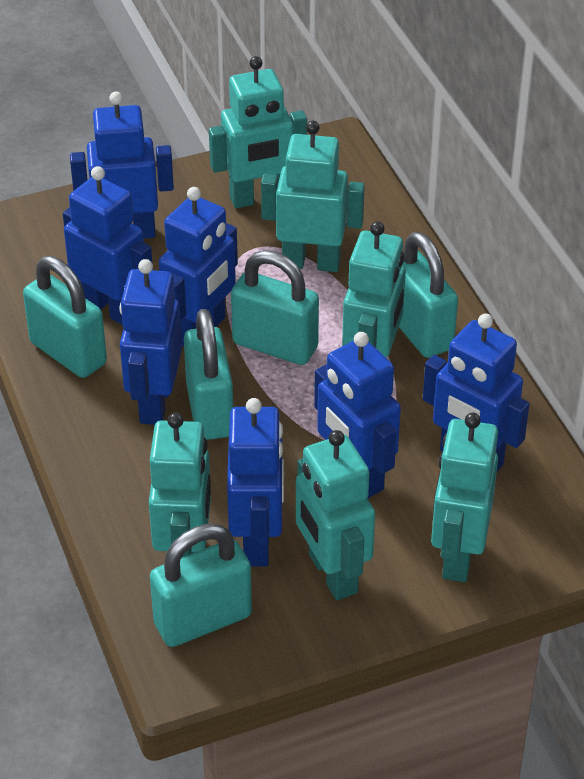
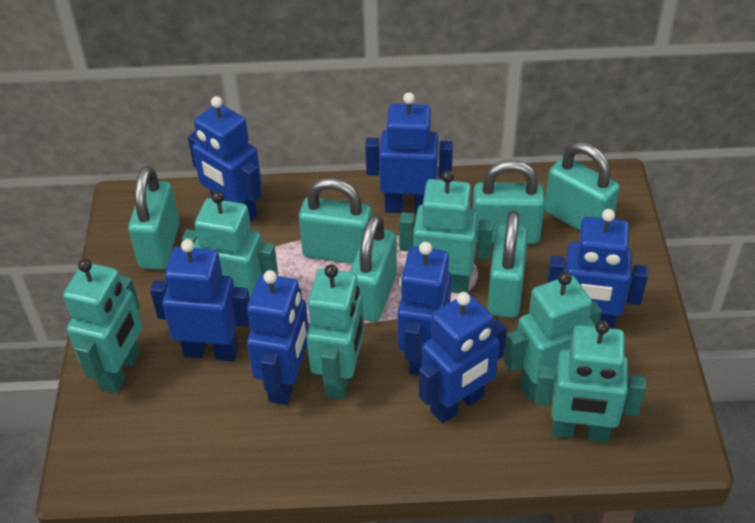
turquoise padlock: 5 -> 6

